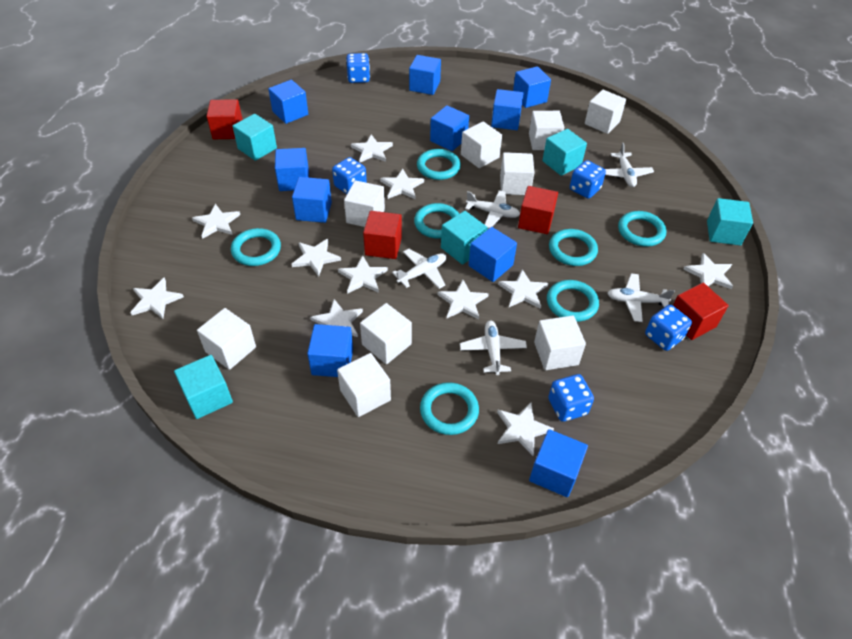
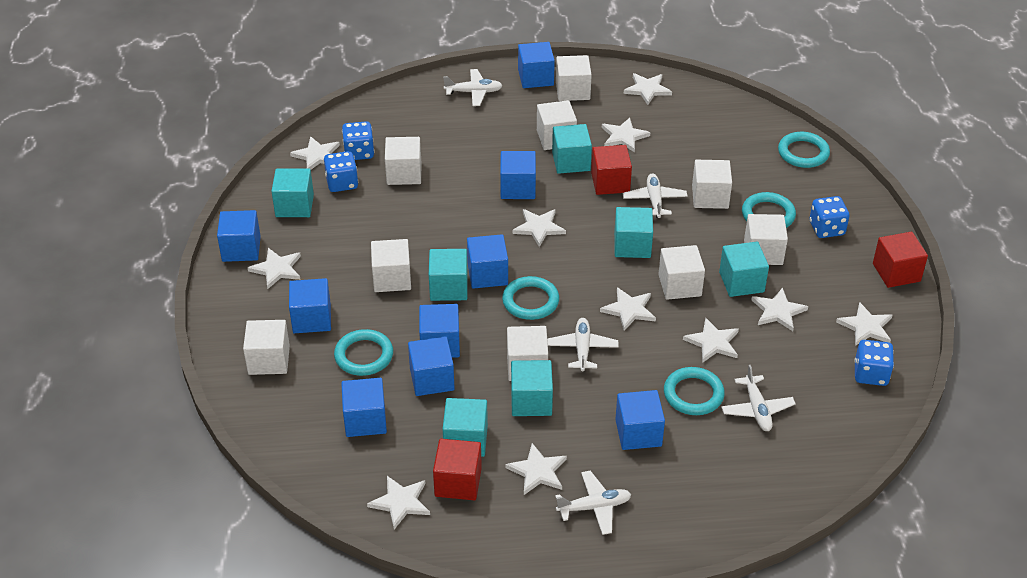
blue cube: 10 -> 9
blue dice: 5 -> 4
red cube: 4 -> 3
turquoise cube: 5 -> 7
turquoise ring: 7 -> 5

